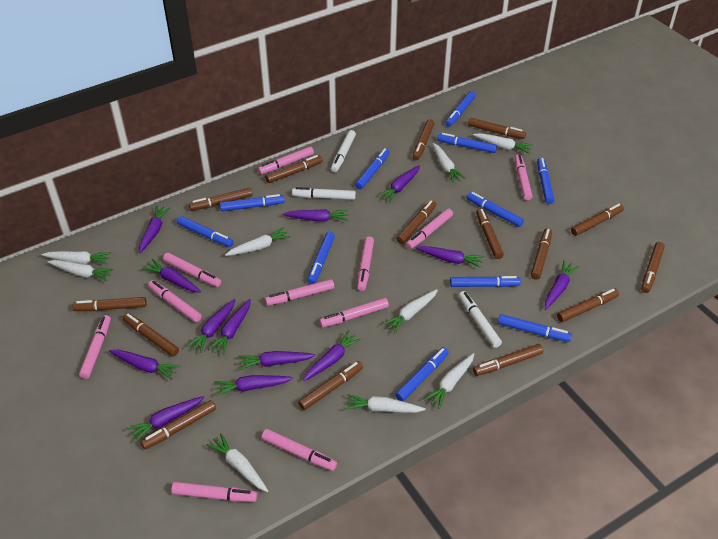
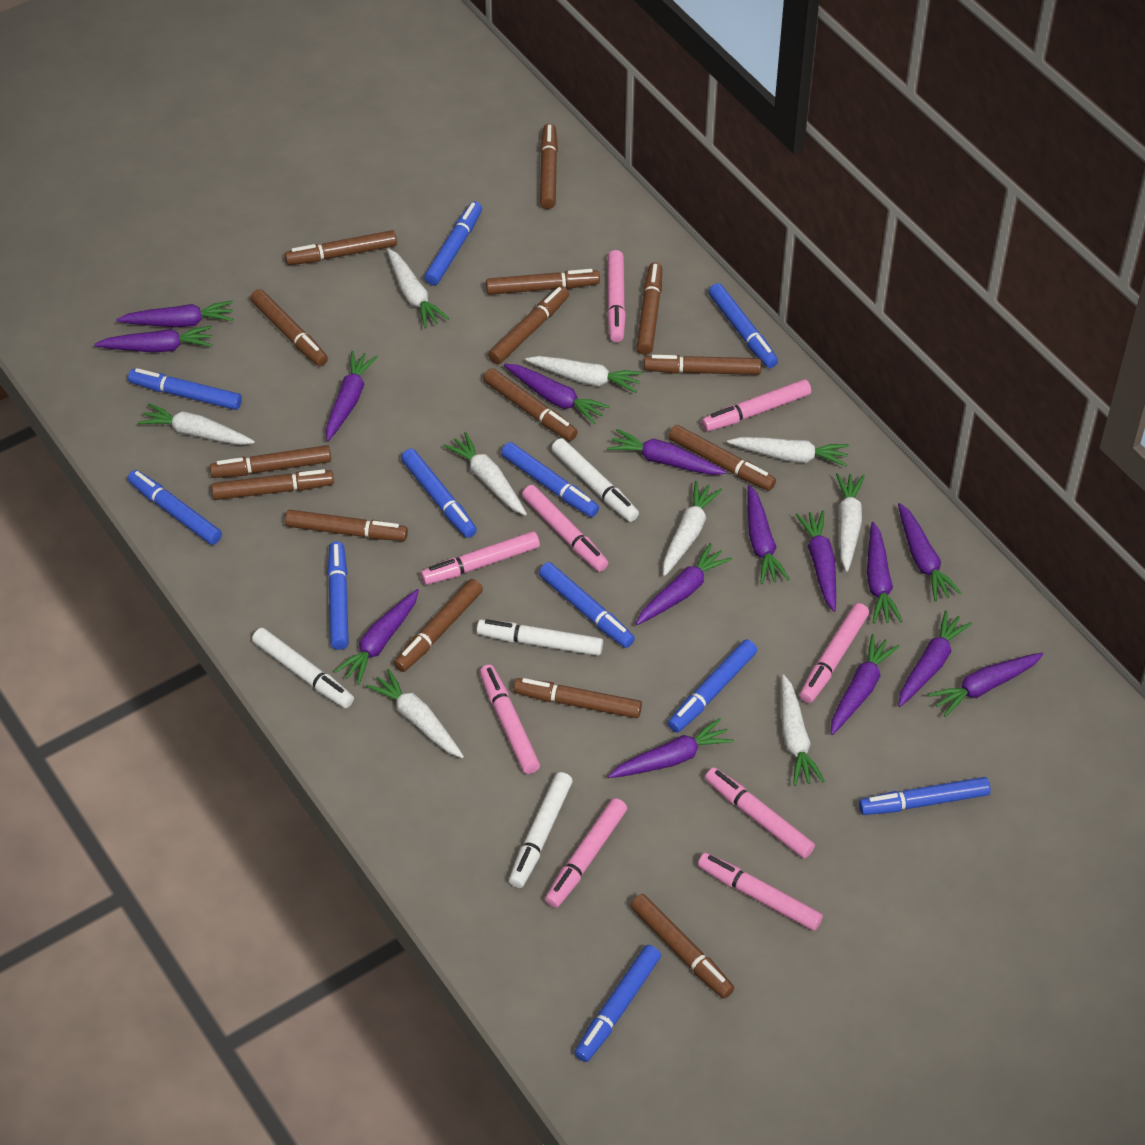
pink marker: 11 -> 9
purple carrot: 13 -> 15
white marker: 3 -> 4

